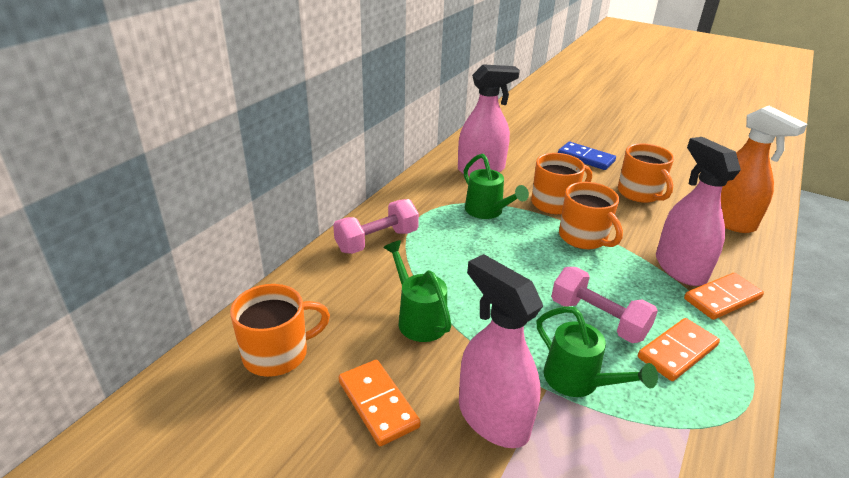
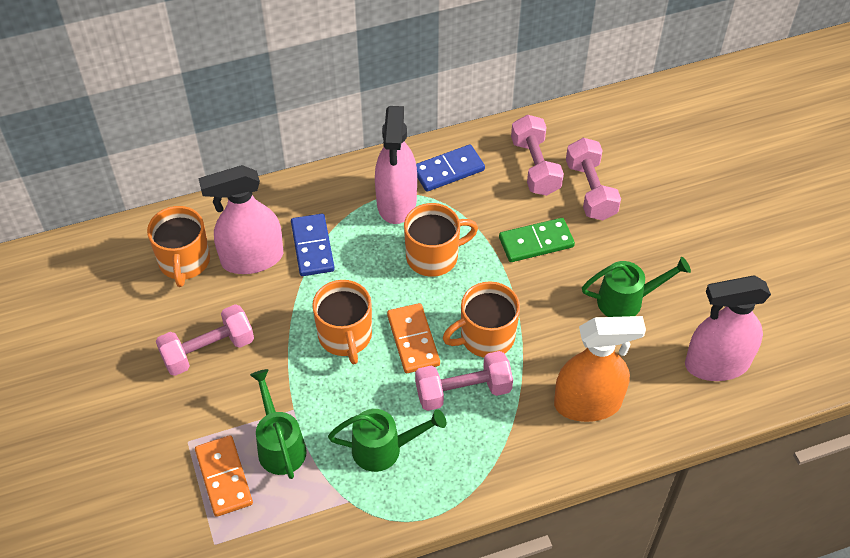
blue domino: 1 -> 2
green domino: 0 -> 1
orange domino: 3 -> 2
pink dumbbell: 2 -> 4

